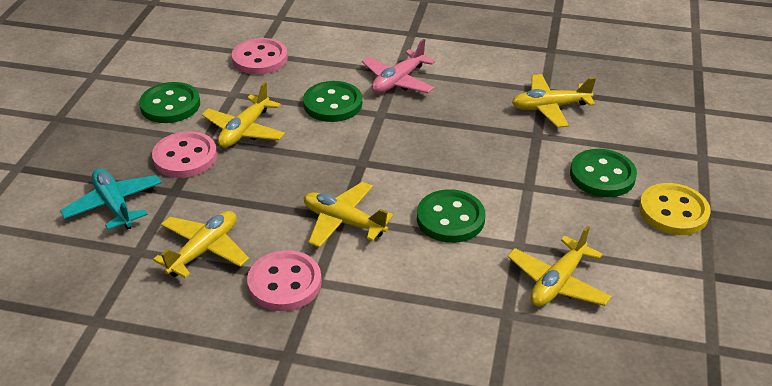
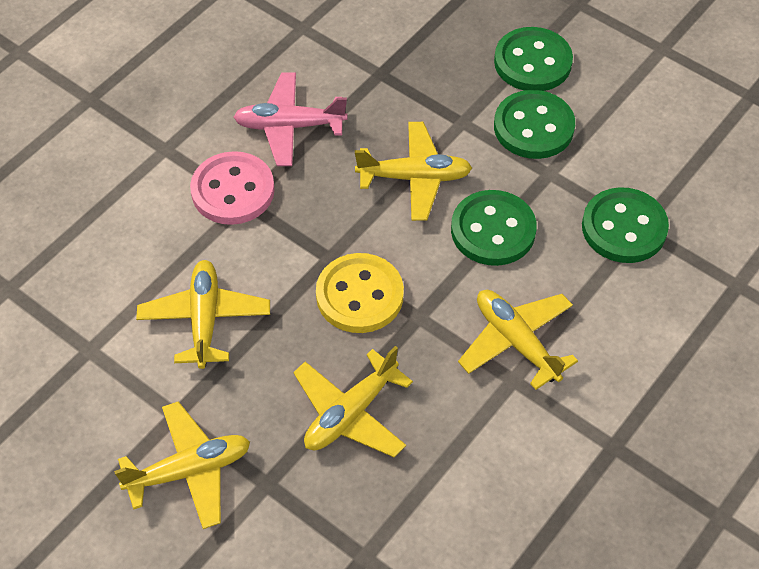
pink button: 3 -> 1
turquoise plane: 1 -> 0

